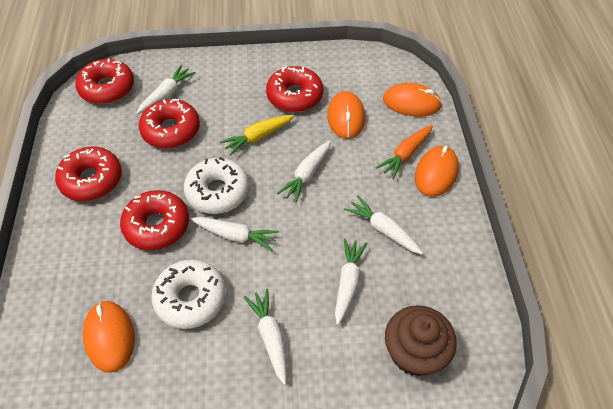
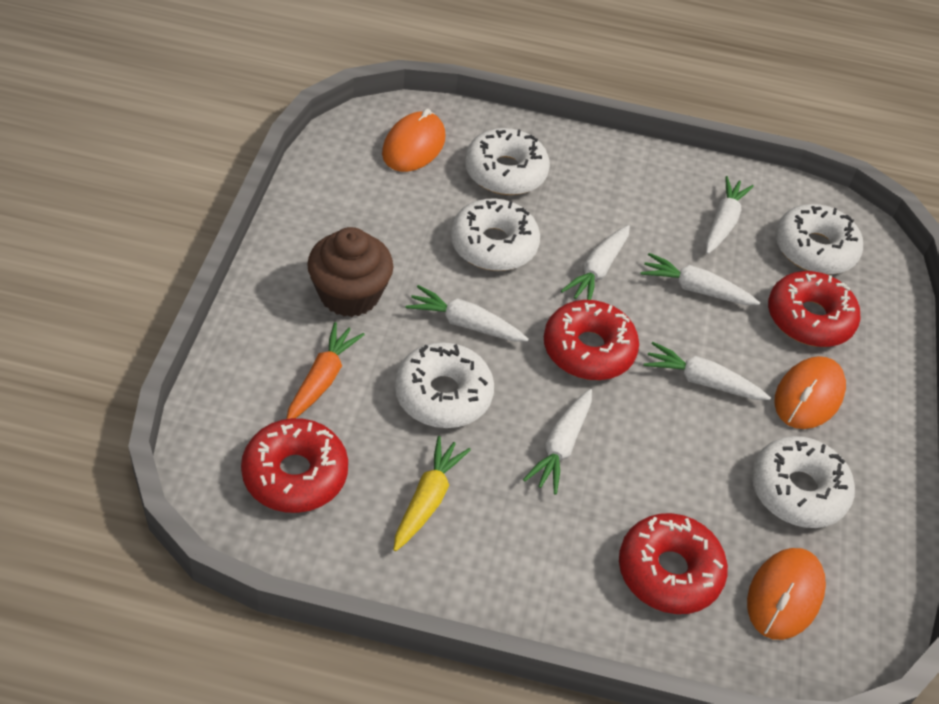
orange mouse: 4 -> 3
red donut: 5 -> 4
white donut: 2 -> 5

